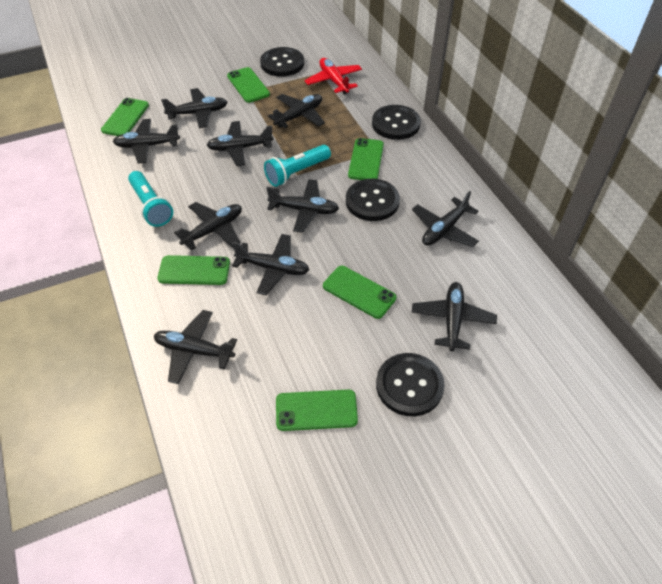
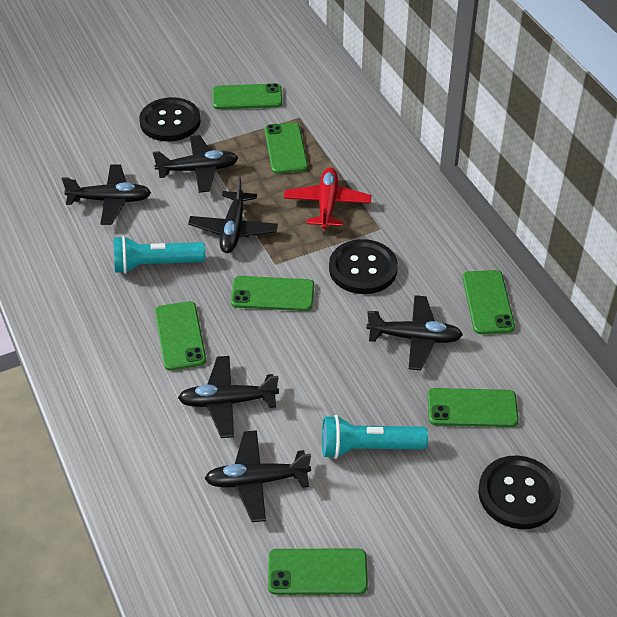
black button: 4 -> 3
black plane: 10 -> 6
green phone: 6 -> 7

